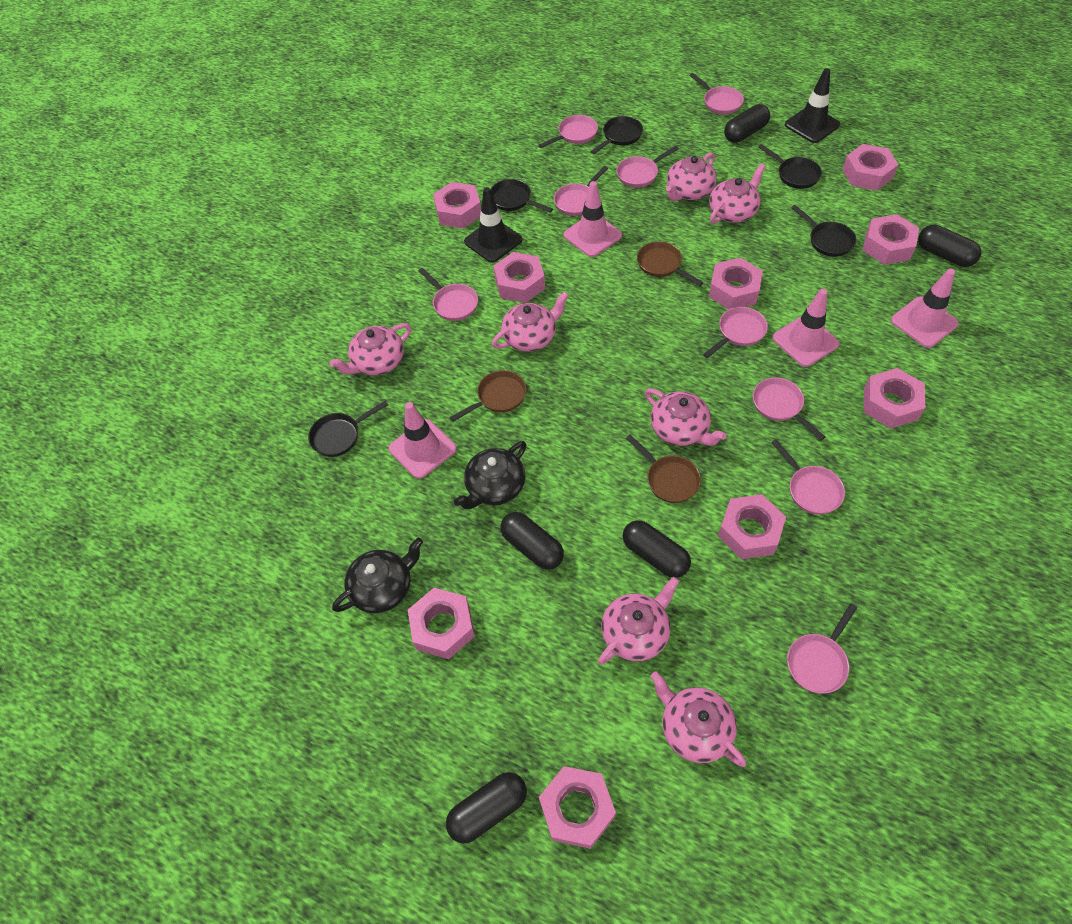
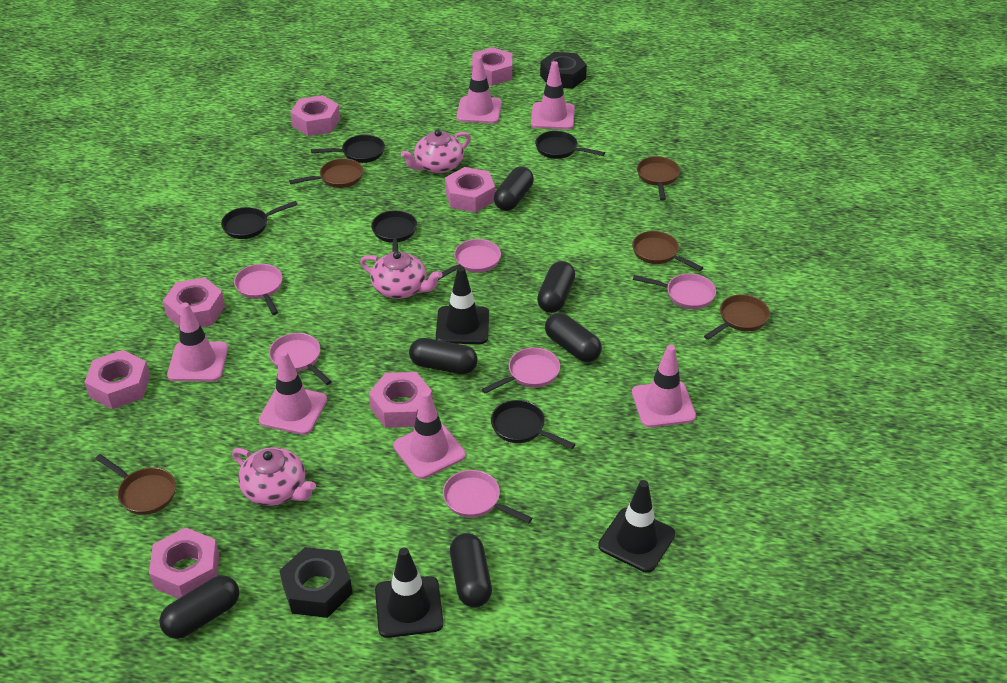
black capsule: 5 -> 6
black nut: 0 -> 2
black teapot: 2 -> 0
black traffic cone: 2 -> 3
brown pan: 3 -> 5
pink nut: 9 -> 7
pink pan: 9 -> 6
pink teapot: 7 -> 3
pink traffic cone: 4 -> 6

